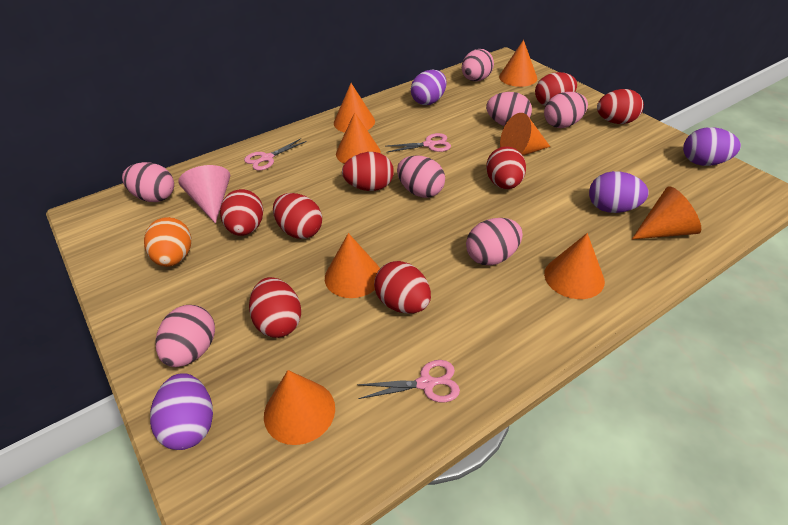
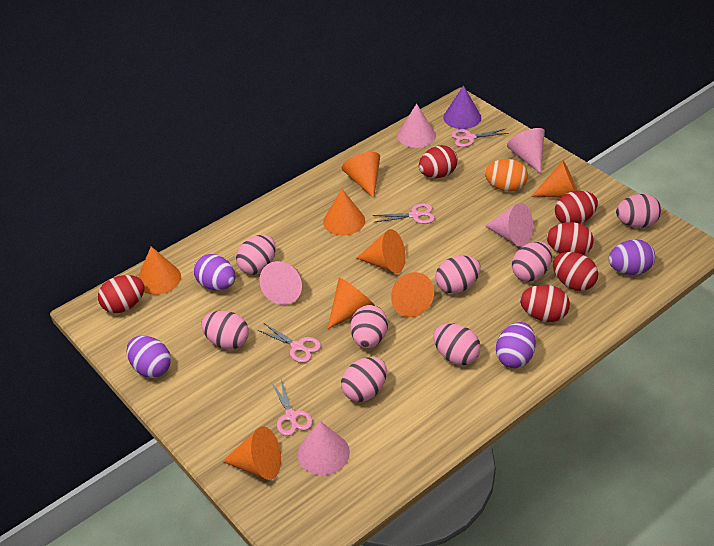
pink cone: 1 -> 5
pink egg: 7 -> 8
pink scissors: 3 -> 4
purple cone: 0 -> 1
red egg: 8 -> 6

